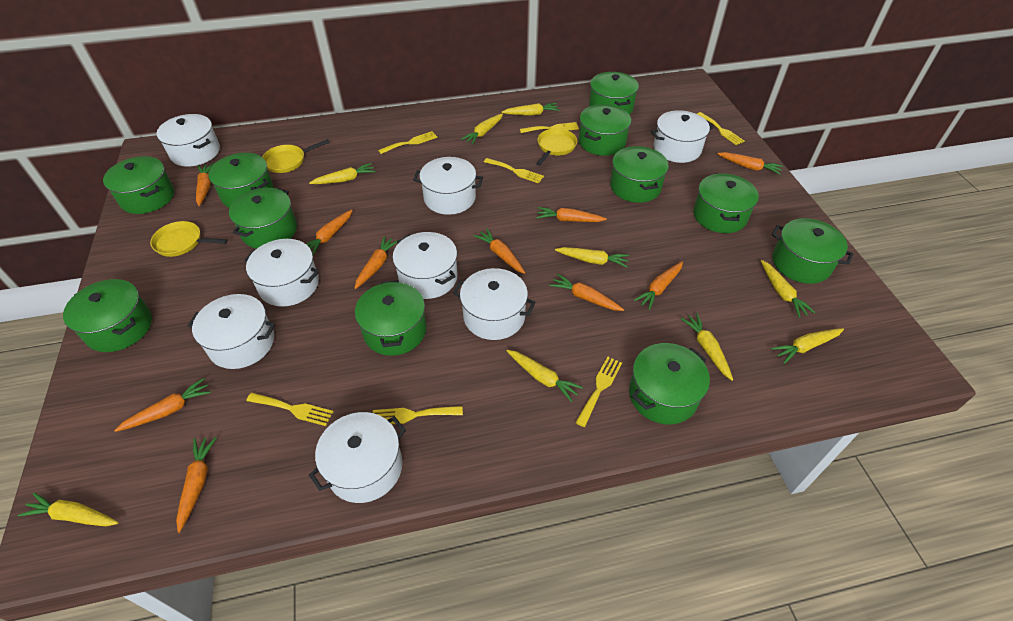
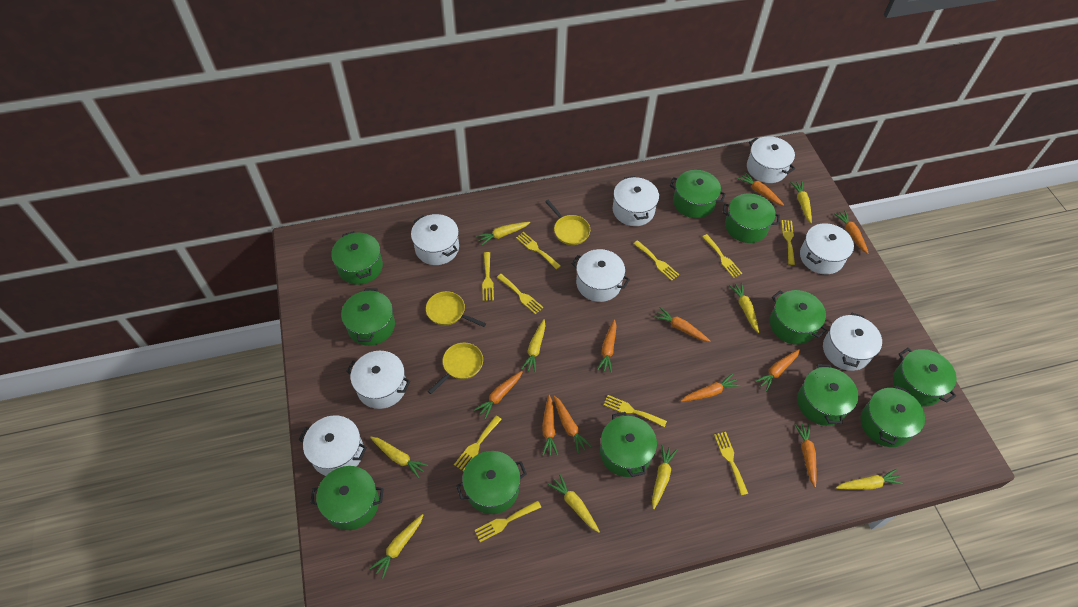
yellow fork: 7 -> 10

